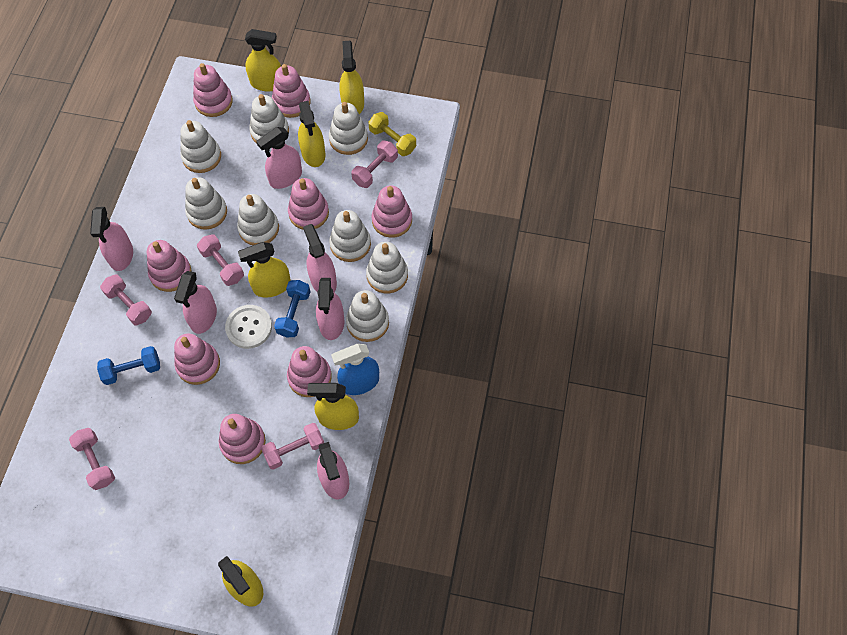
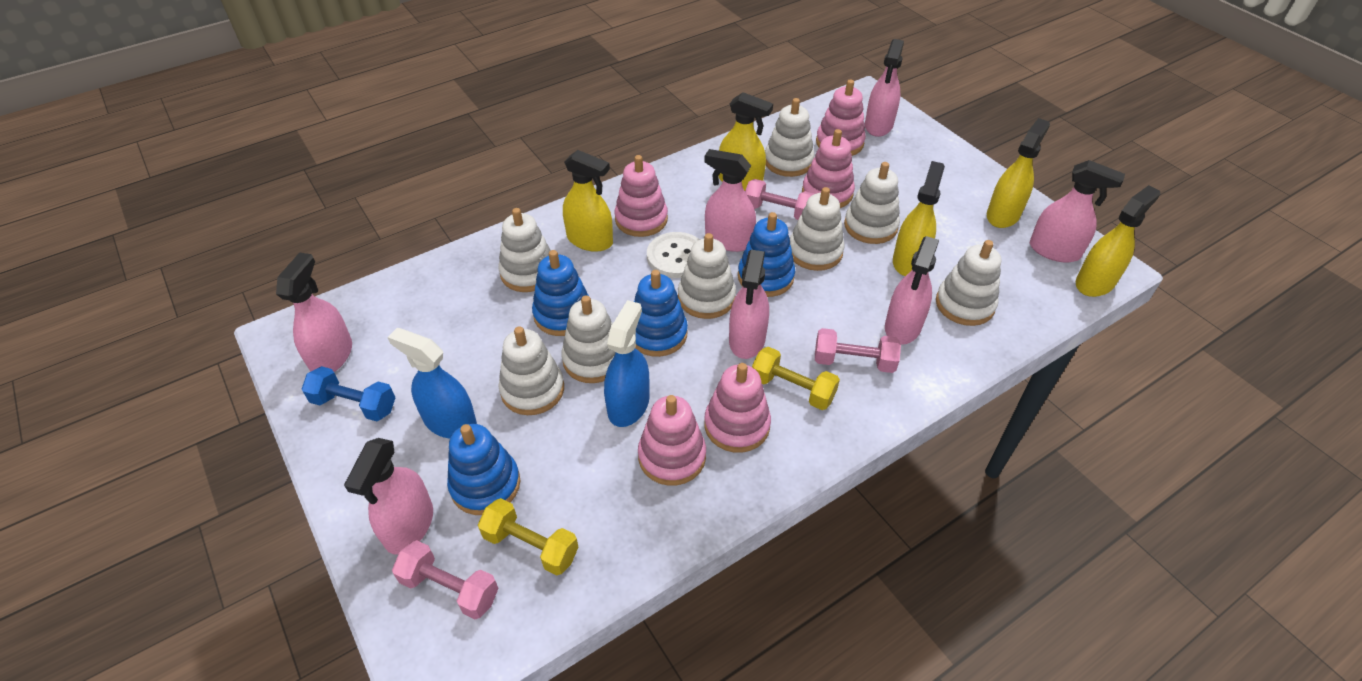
blue dumbbell: 2 -> 1
blue spray bottle: 1 -> 2
blue stacking toy: 0 -> 4
pink dumbbell: 5 -> 3
pink spray bottle: 6 -> 7
pink stacking toy: 8 -> 5
yellow dumbbell: 1 -> 2
yellow spray bottle: 6 -> 5

